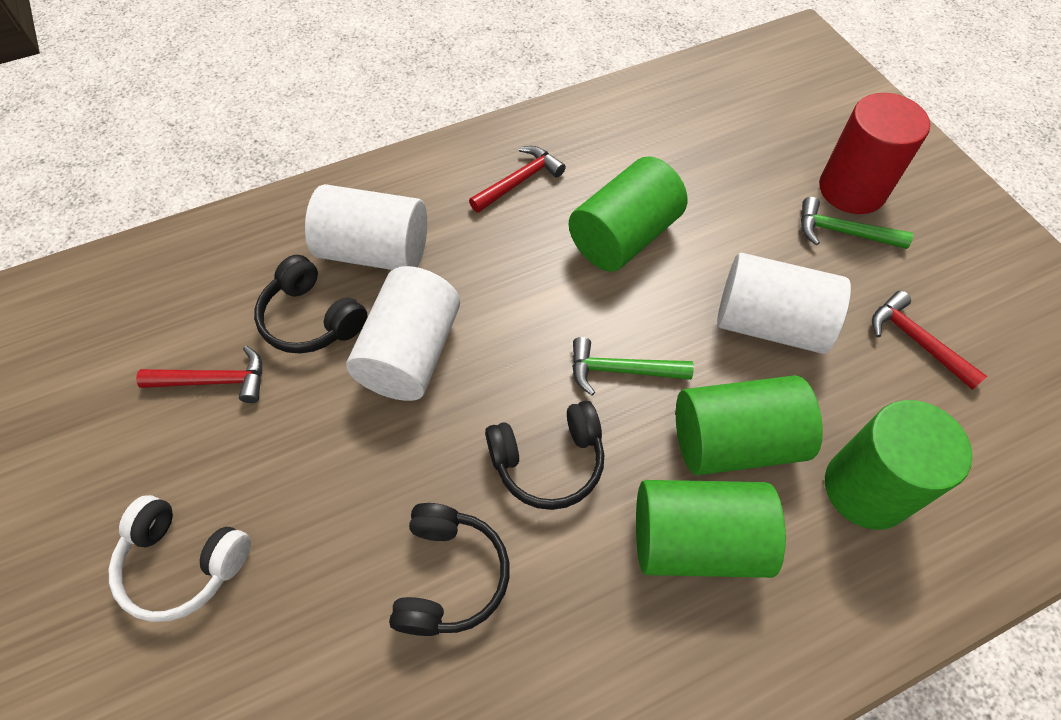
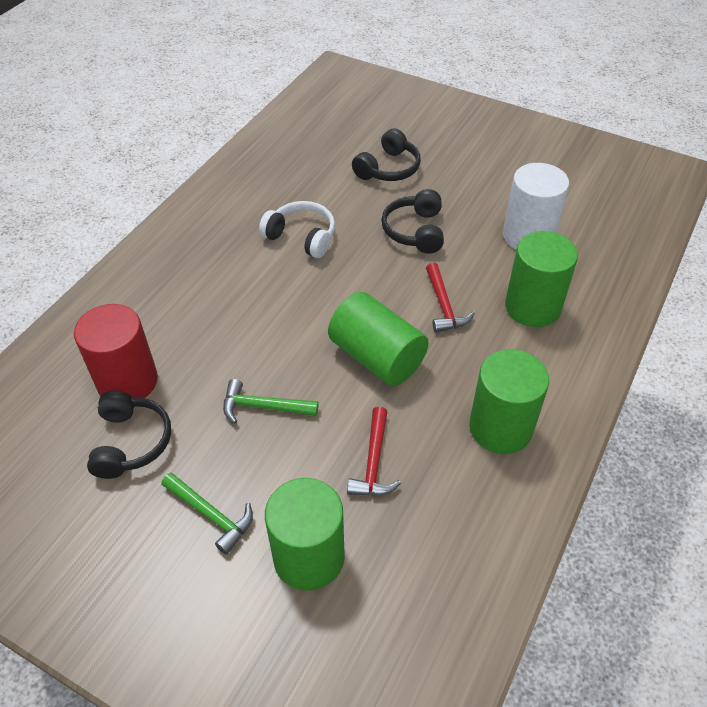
red hammer: 3 -> 2
white cylinder: 3 -> 1

